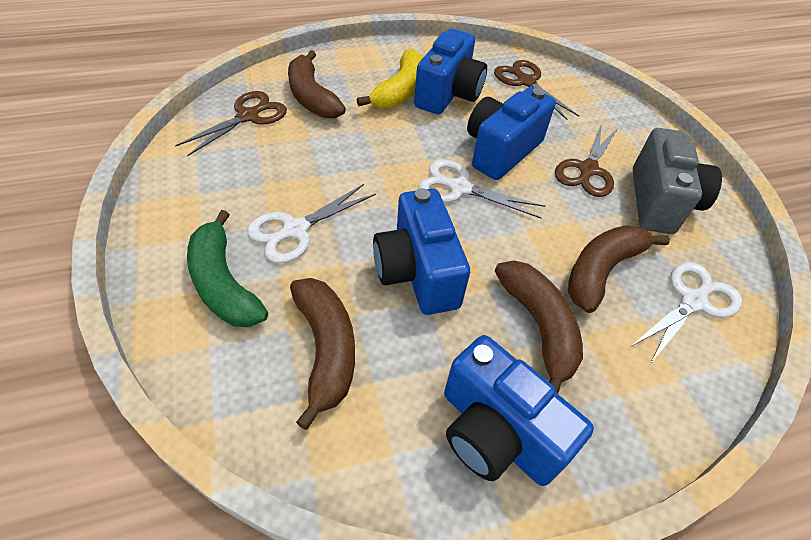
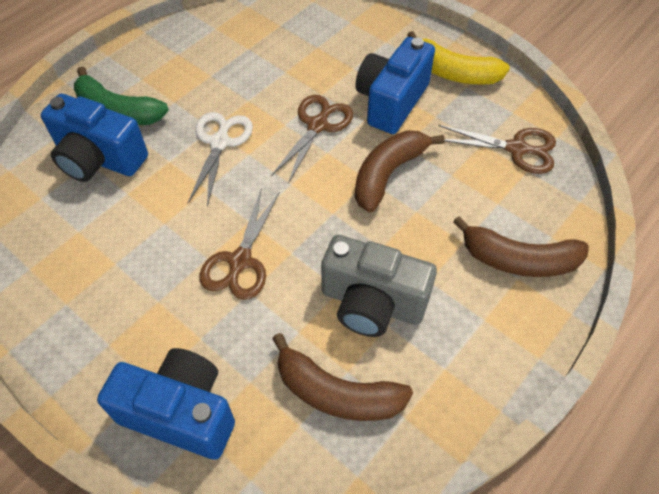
blue camera: 4 -> 3
brown banana: 4 -> 3
white scissors: 3 -> 1

